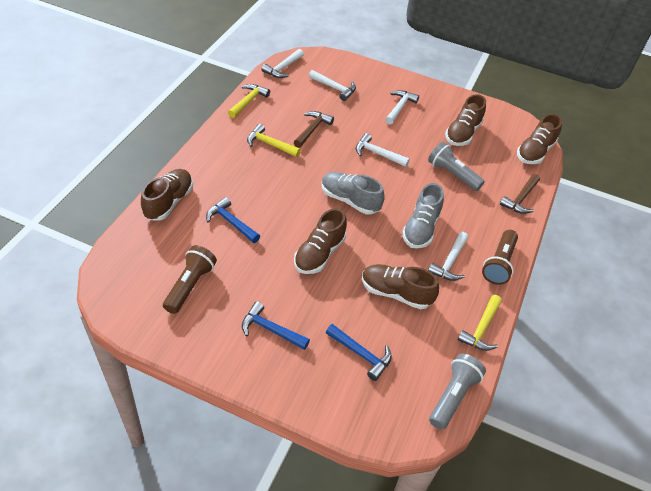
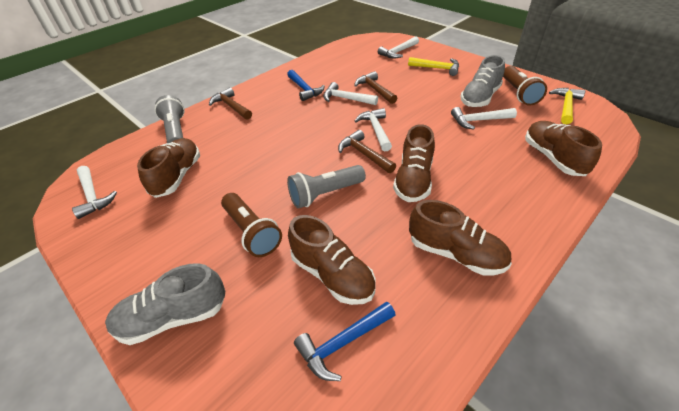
blue hammer: 3 -> 2
brown hammer: 2 -> 3
yellow hammer: 3 -> 2

